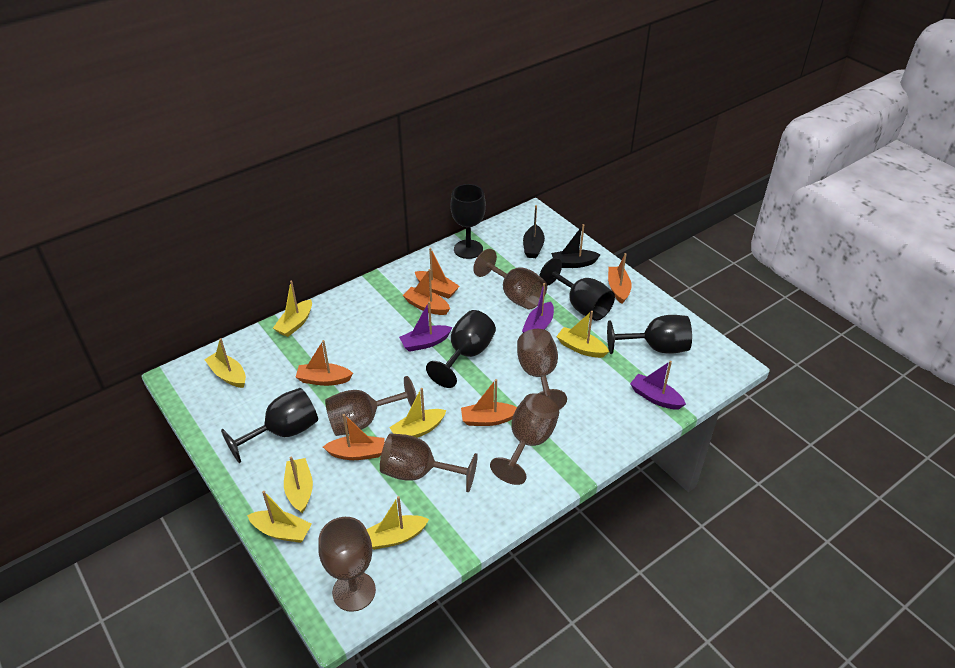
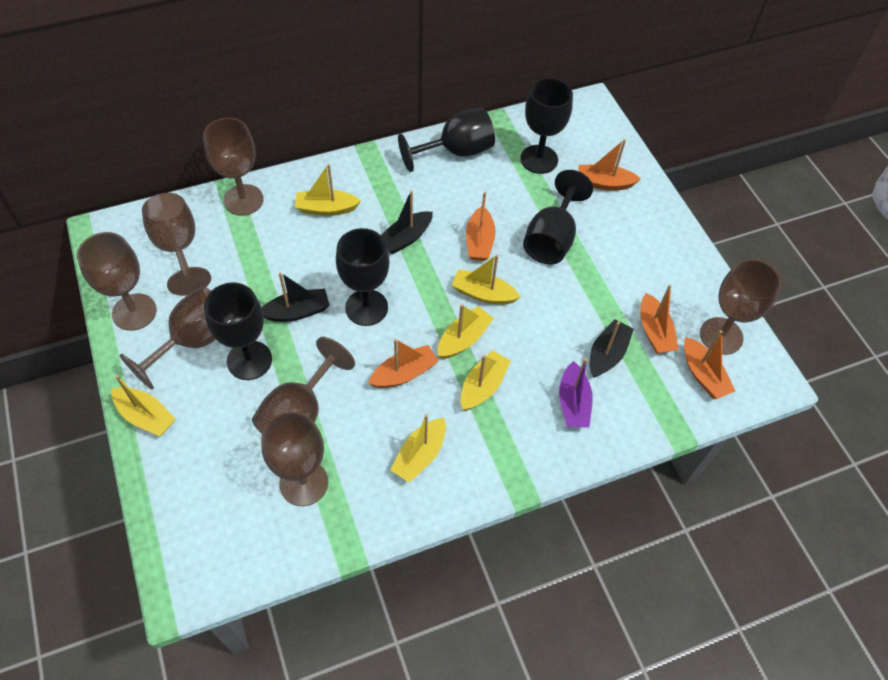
black boat: 2 -> 3
brown goblet: 6 -> 7
orange boat: 6 -> 5
purple boat: 3 -> 1
yellow boat: 7 -> 6

